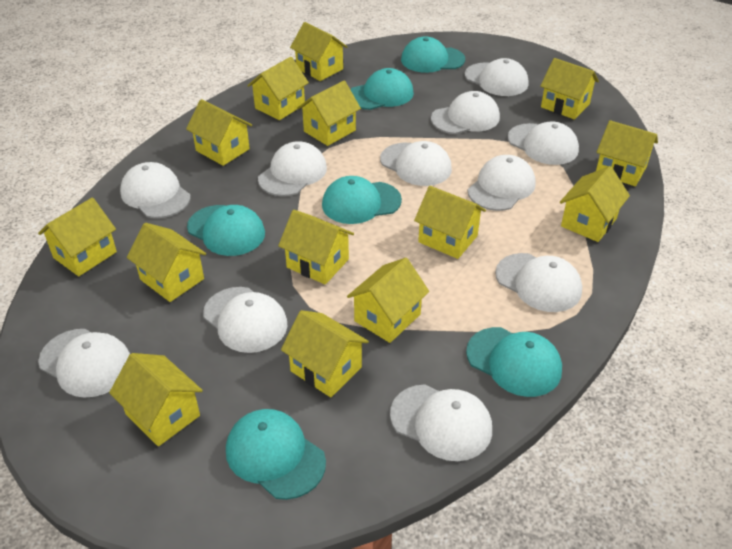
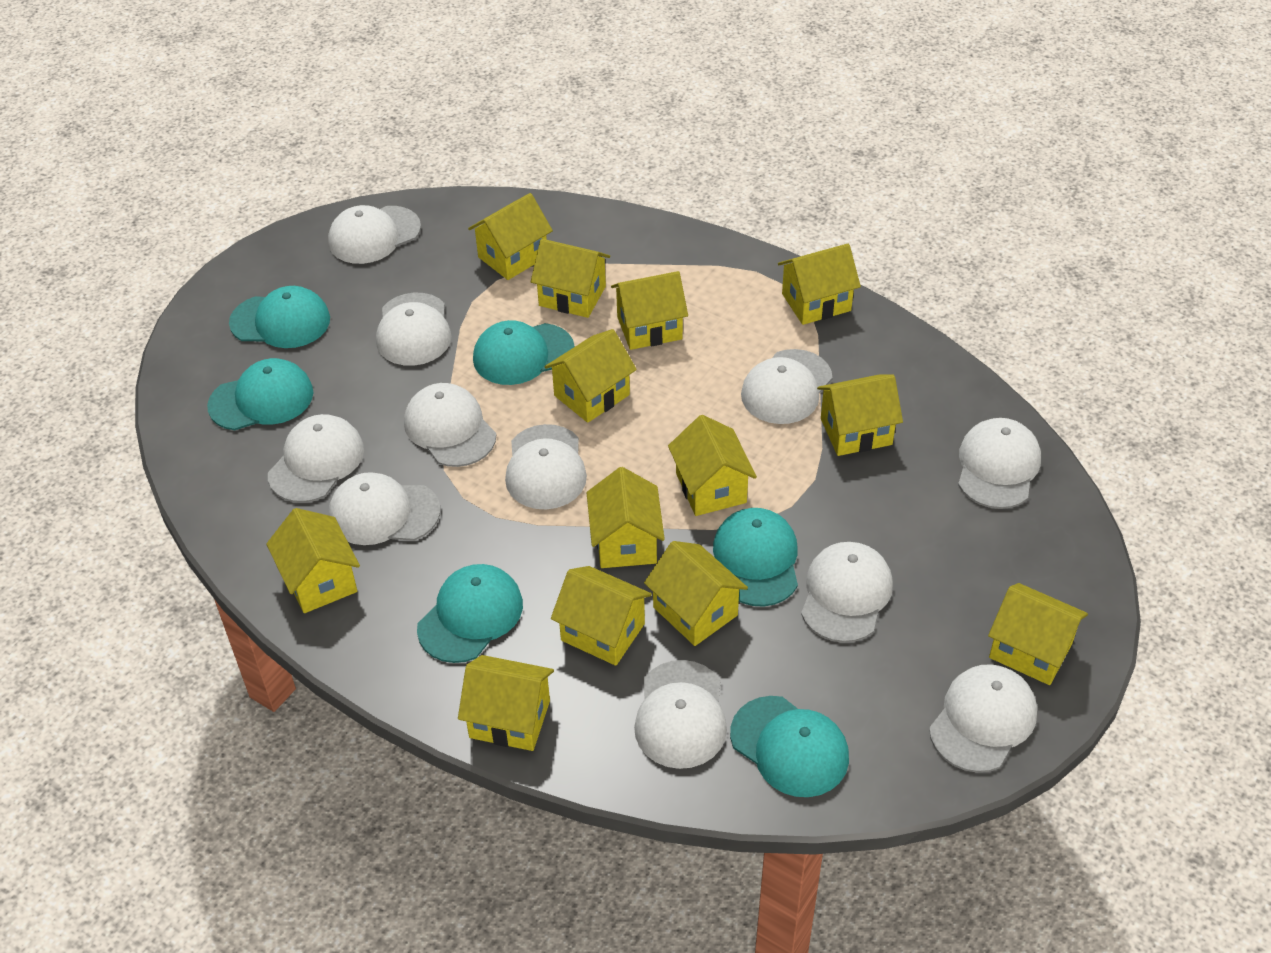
yellow house: 14 -> 13

